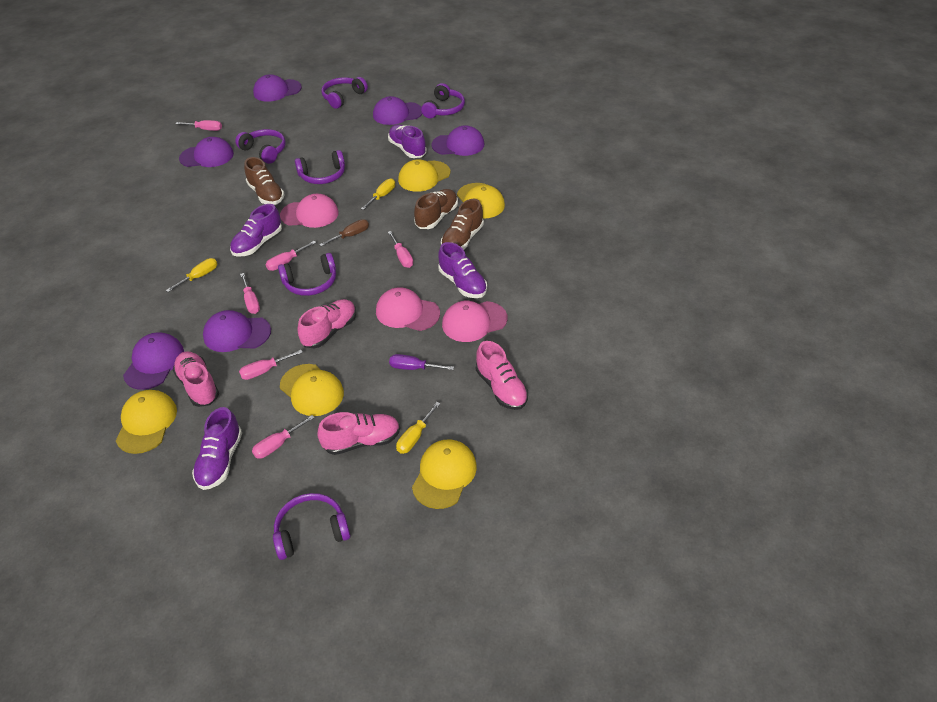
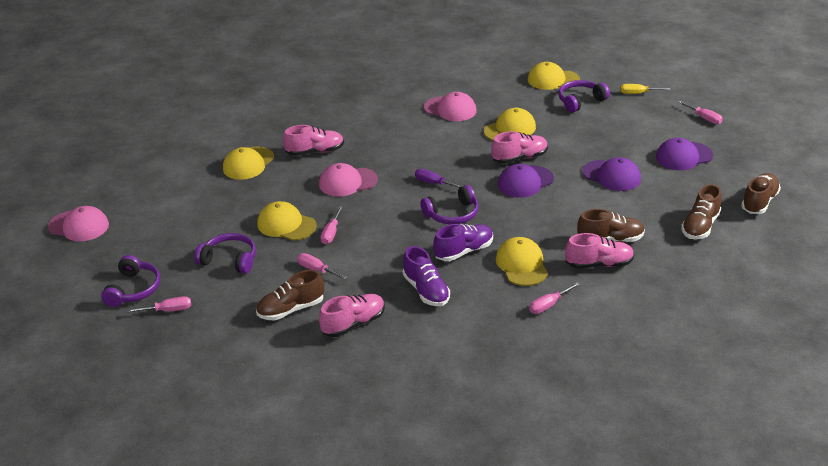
brown screwdriver: 1 -> 0
brown shoe: 3 -> 4
pink screwdriver: 6 -> 5
purple cap: 6 -> 3
purple headphones: 6 -> 4
purple shoe: 4 -> 2
yellow screwdriver: 3 -> 1

